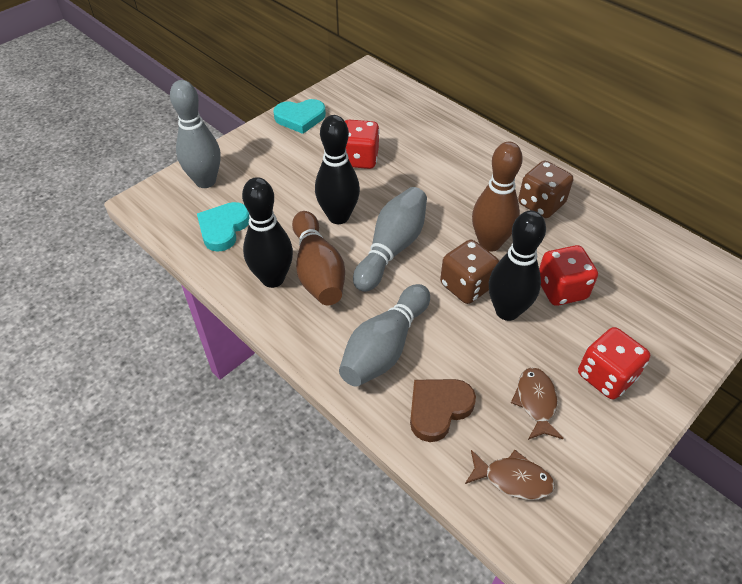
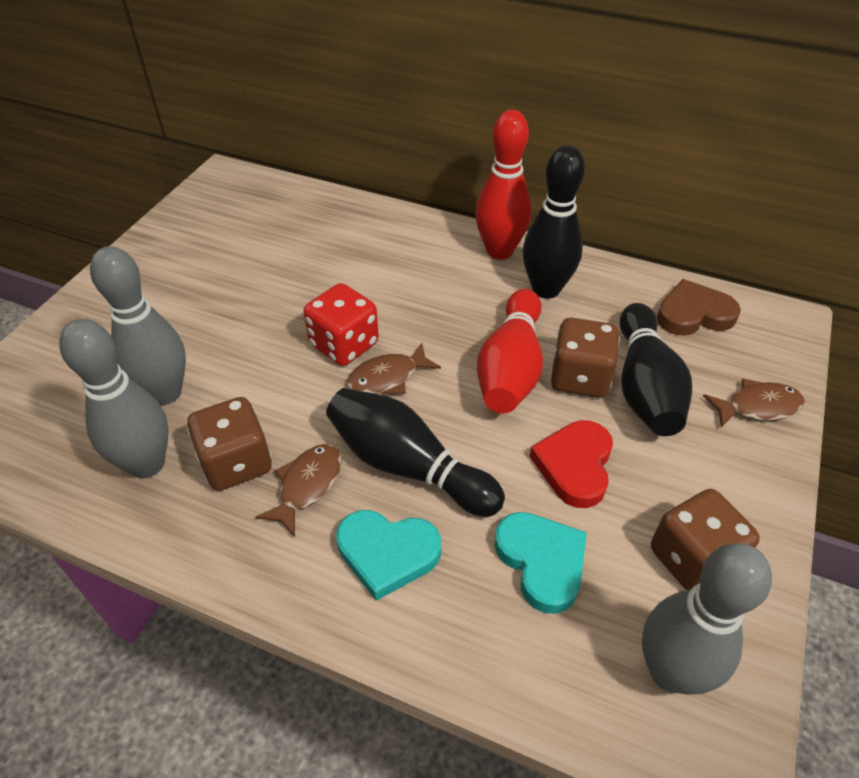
brown bowling pin: 2 -> 0
brown dice: 2 -> 3
brown fish: 2 -> 3
red bowling pin: 0 -> 2
red dice: 3 -> 1
red heart: 0 -> 1

